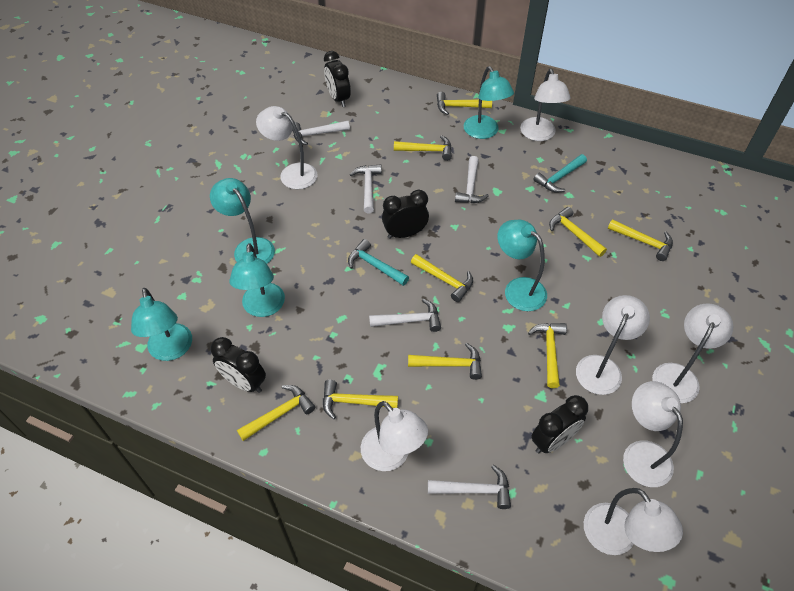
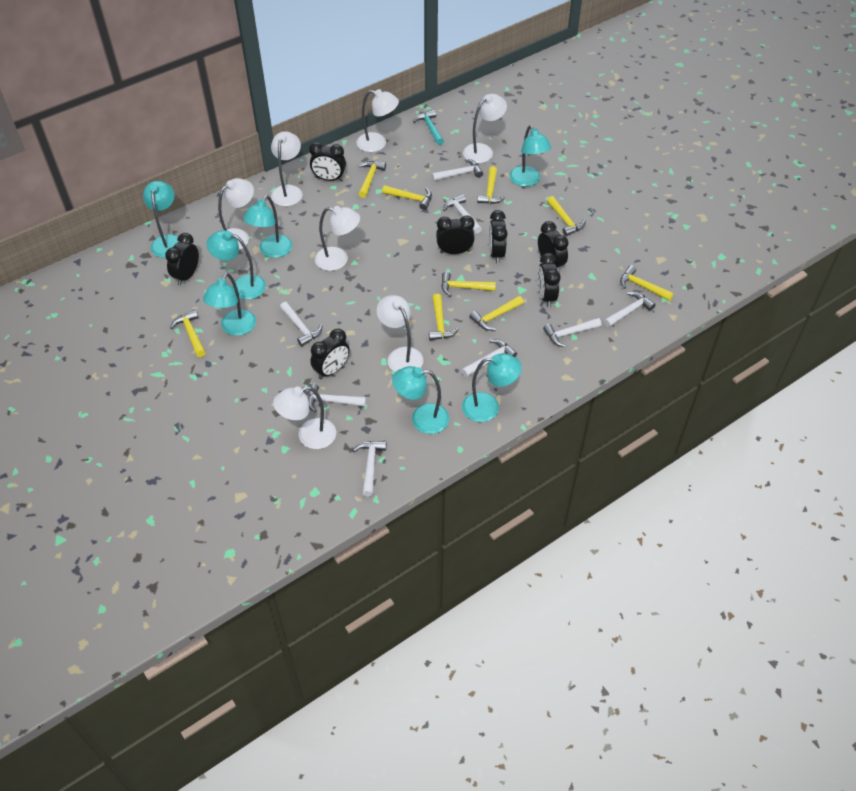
black clock: 4 -> 7
turquoise hammer: 2 -> 1
turquoise lamp: 5 -> 7
white hammer: 5 -> 8

